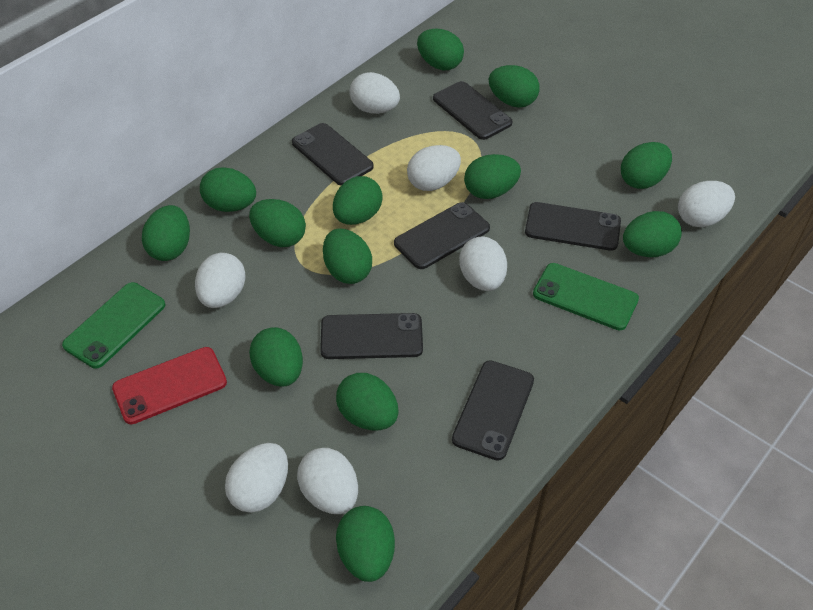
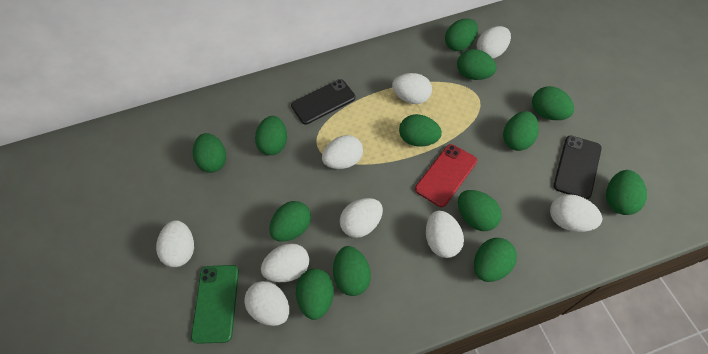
black phone: 6 -> 2
green phone: 2 -> 1
white egg: 7 -> 9

